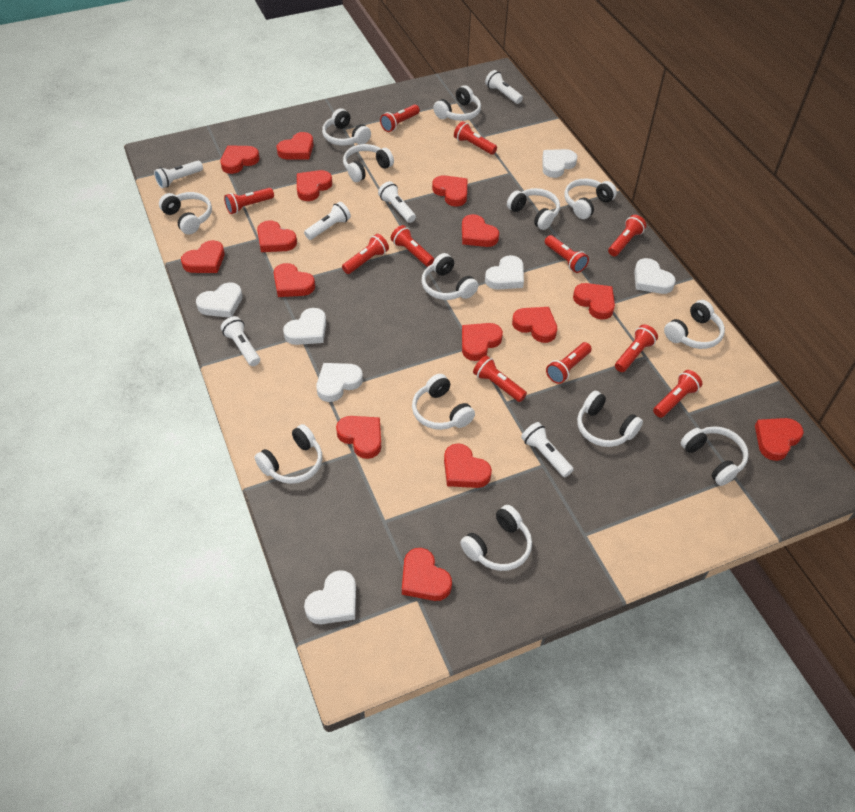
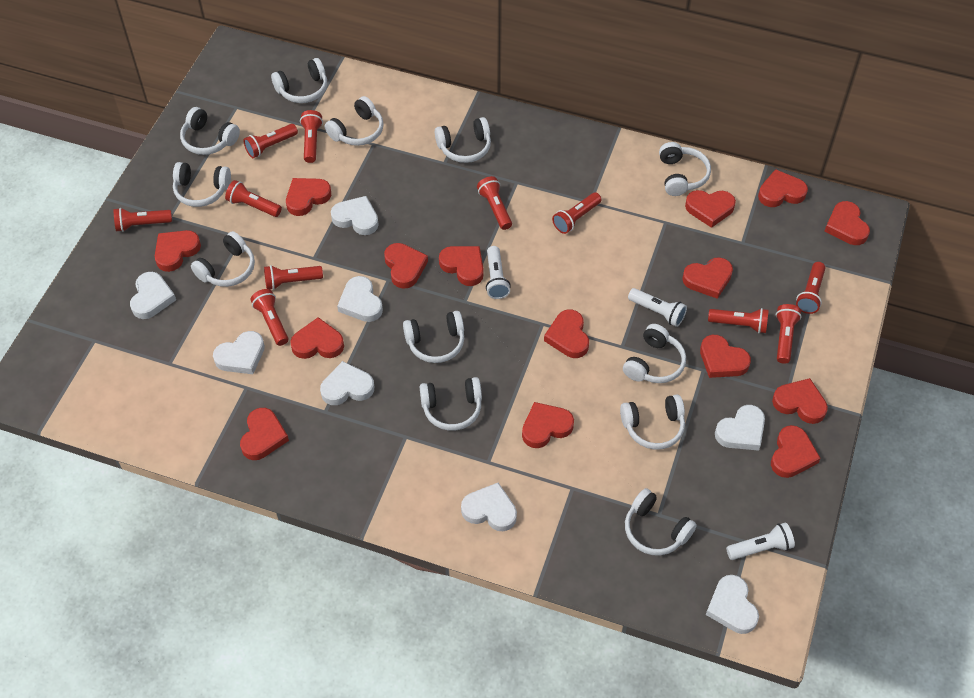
white flashlight: 6 -> 3
white headphones: 13 -> 12
white heart: 7 -> 8

